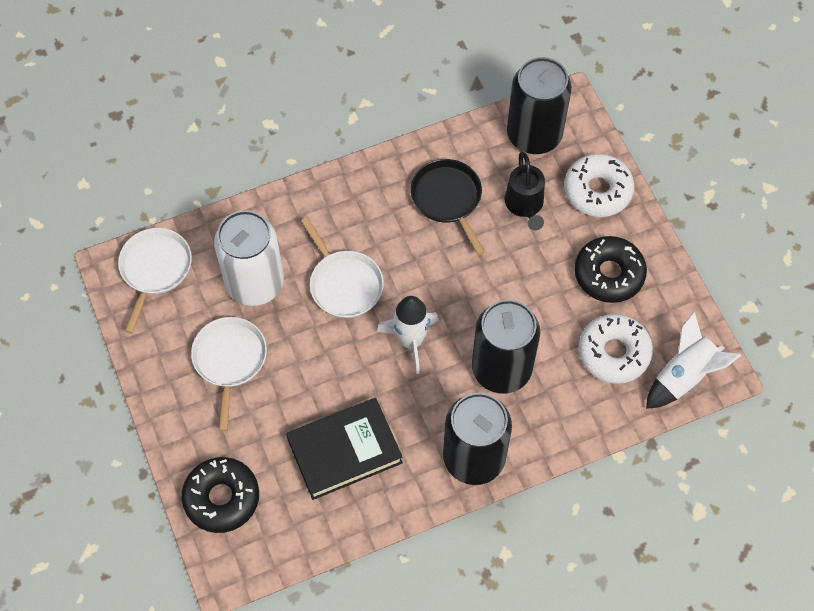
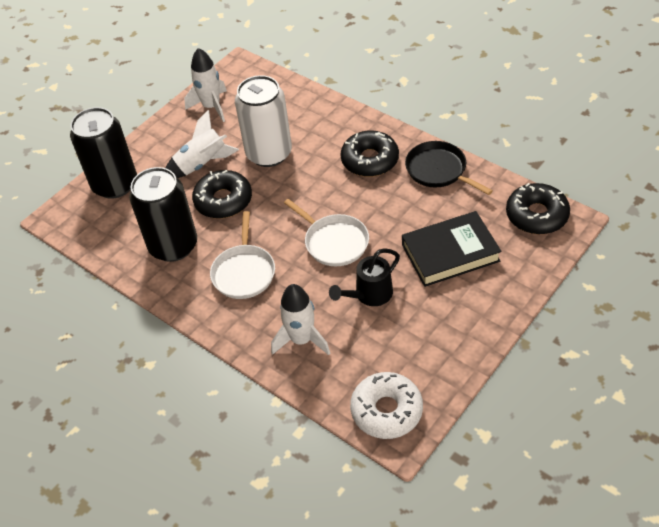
black can: 3 -> 2
black donut: 2 -> 3
white donut: 2 -> 1
white pan: 3 -> 2
white rocket: 2 -> 3

